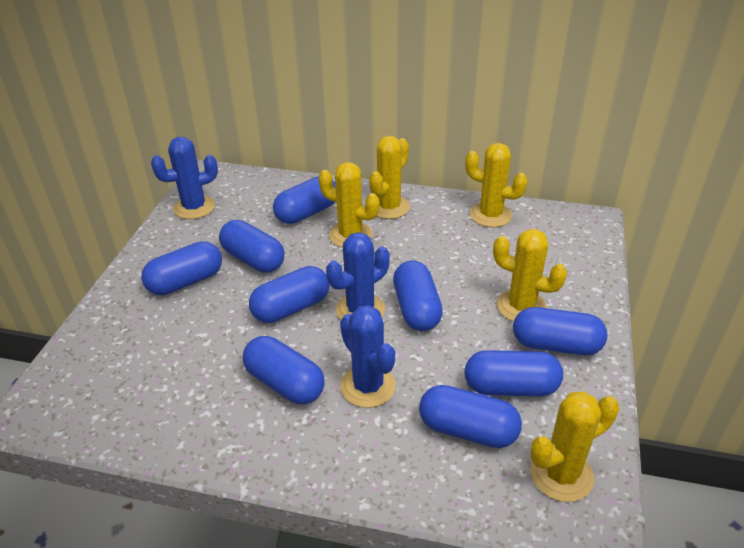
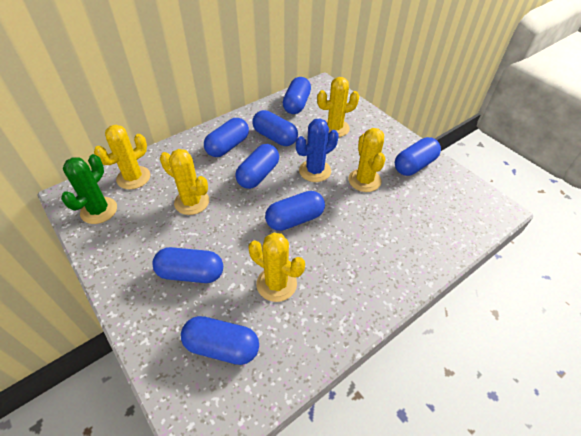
blue cactus: 3 -> 1
blue capsule: 9 -> 8
green cactus: 0 -> 1

